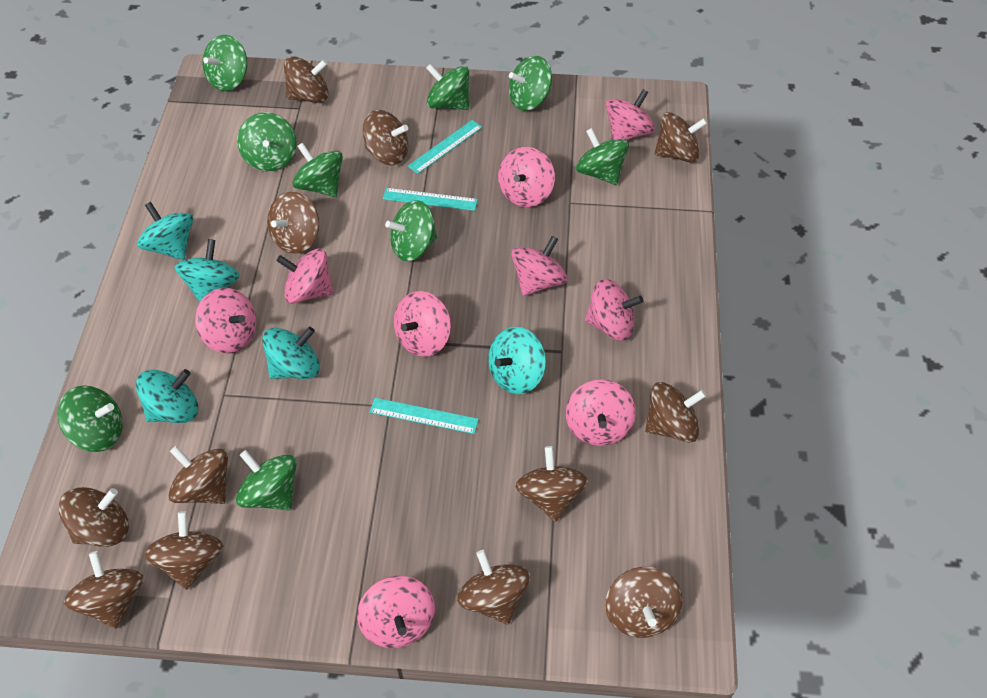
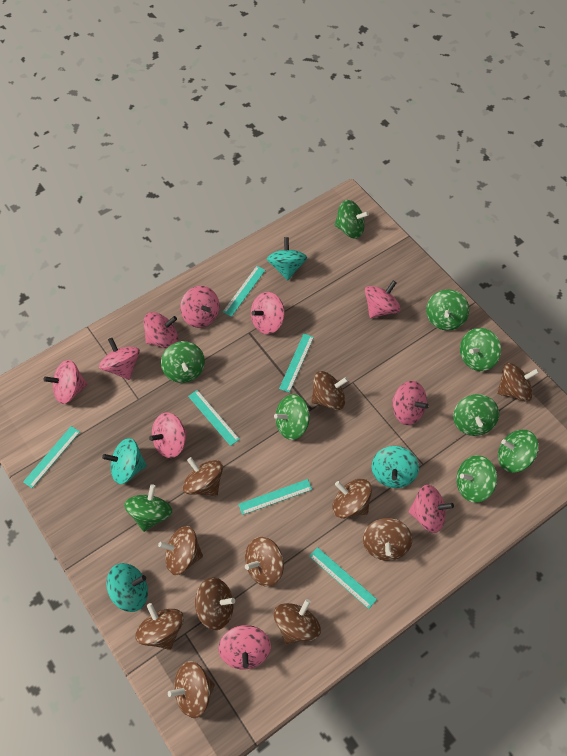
brown spinning top: 12 -> 11
pink spinning top: 9 -> 10
turquoise ruler: 3 -> 6
turquoise spinning top: 5 -> 4

